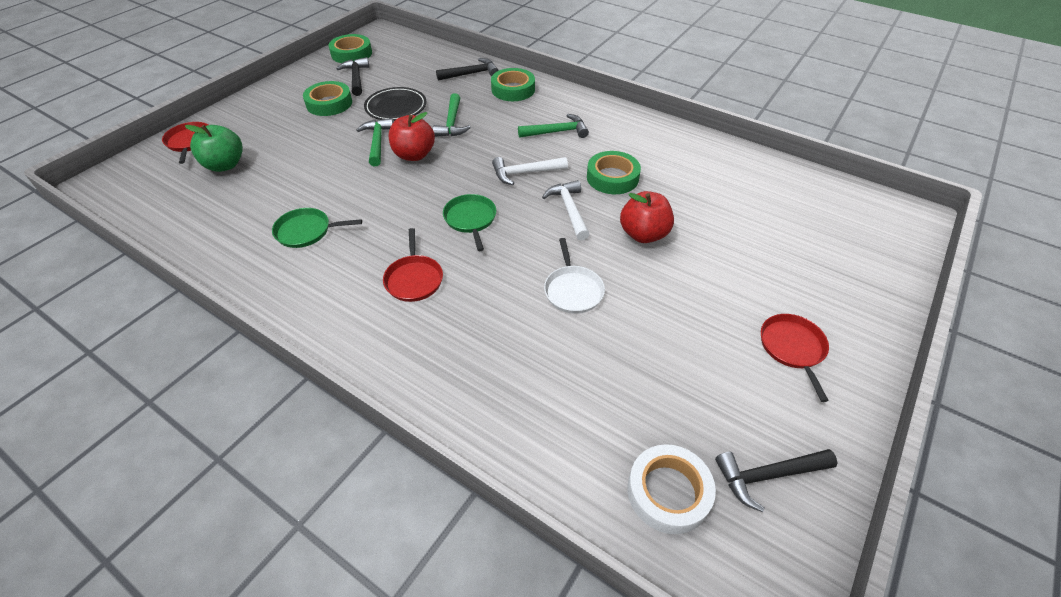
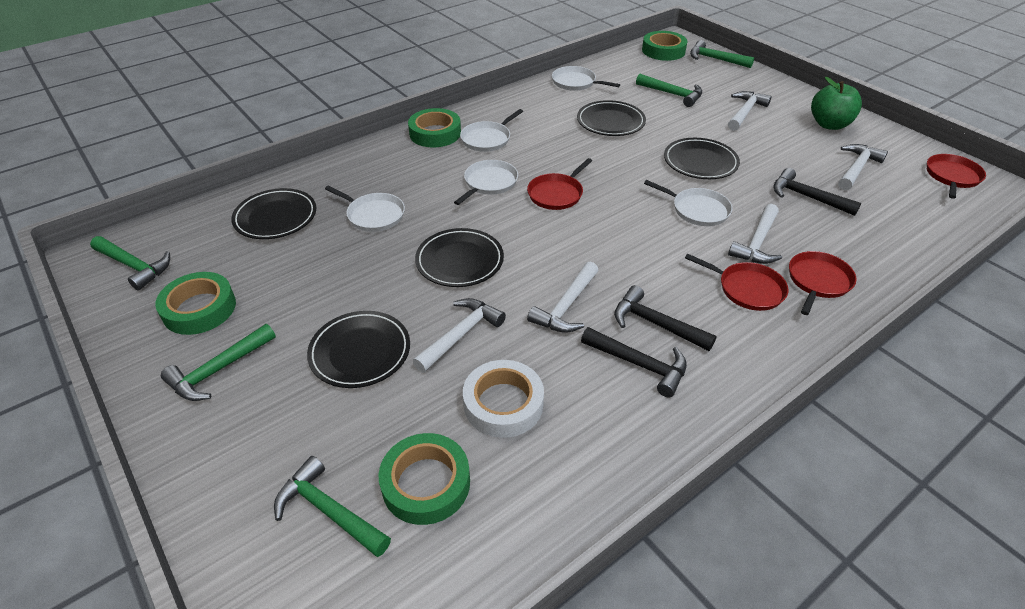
black plate: 1 -> 5
green hammer: 3 -> 5
green pan: 2 -> 0
red apple: 2 -> 0
red pan: 3 -> 4
white hammer: 2 -> 5
white pan: 1 -> 5

